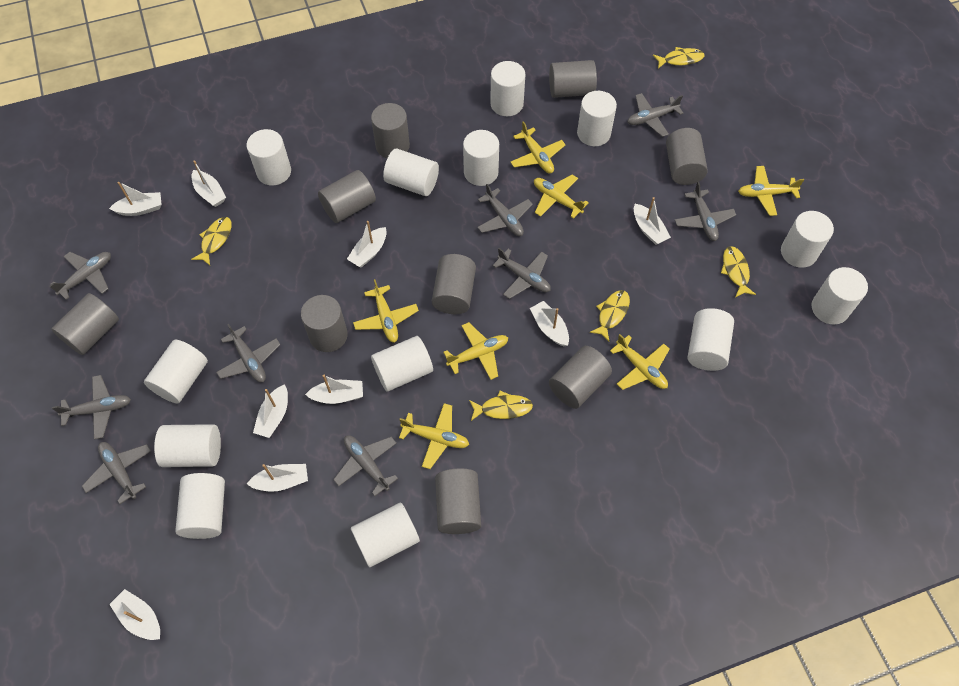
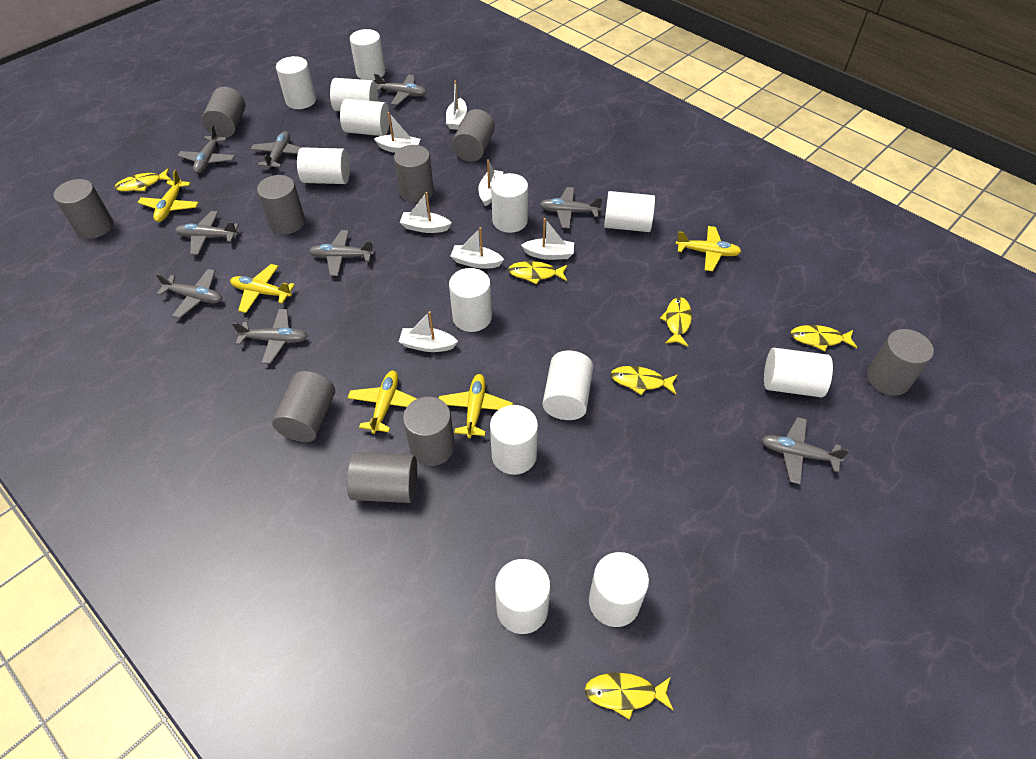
white boat: 9 -> 7
yellow fish: 5 -> 6
yellow plane: 7 -> 5

